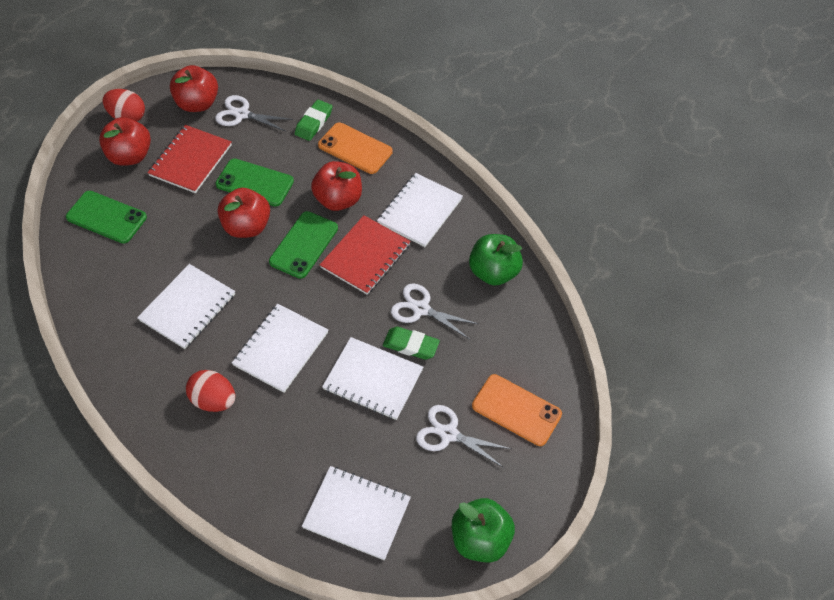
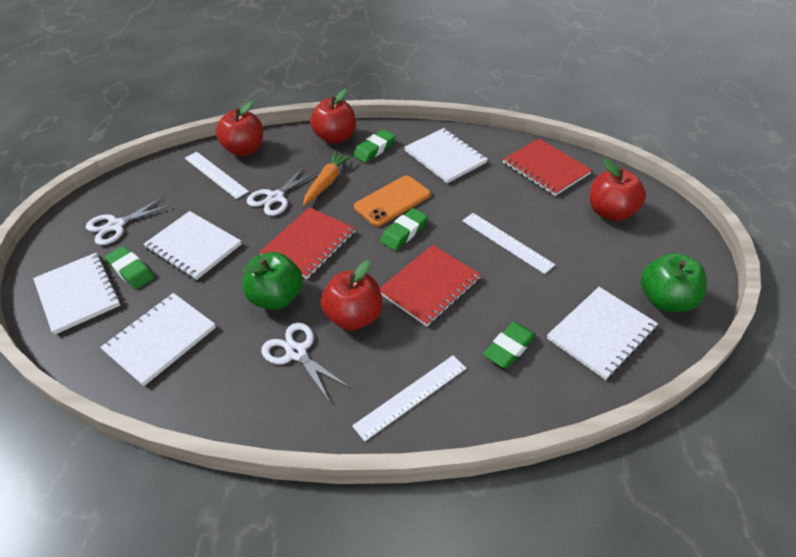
green eraser: 2 -> 4
green phone: 3 -> 0
orange carrot: 0 -> 1
orange phone: 2 -> 1
red egg: 2 -> 0
red notebook: 2 -> 3
white ruler: 0 -> 3

